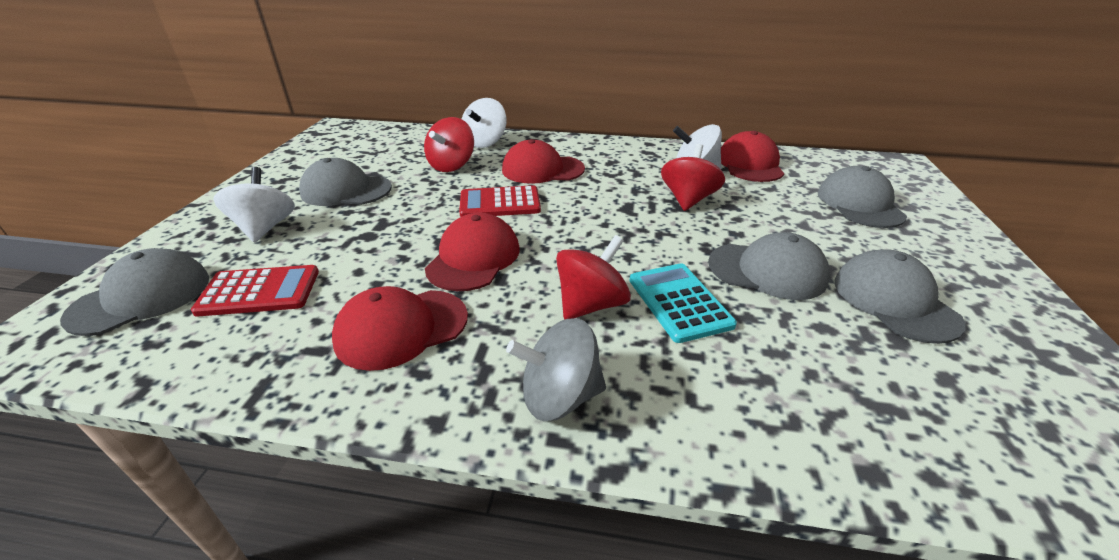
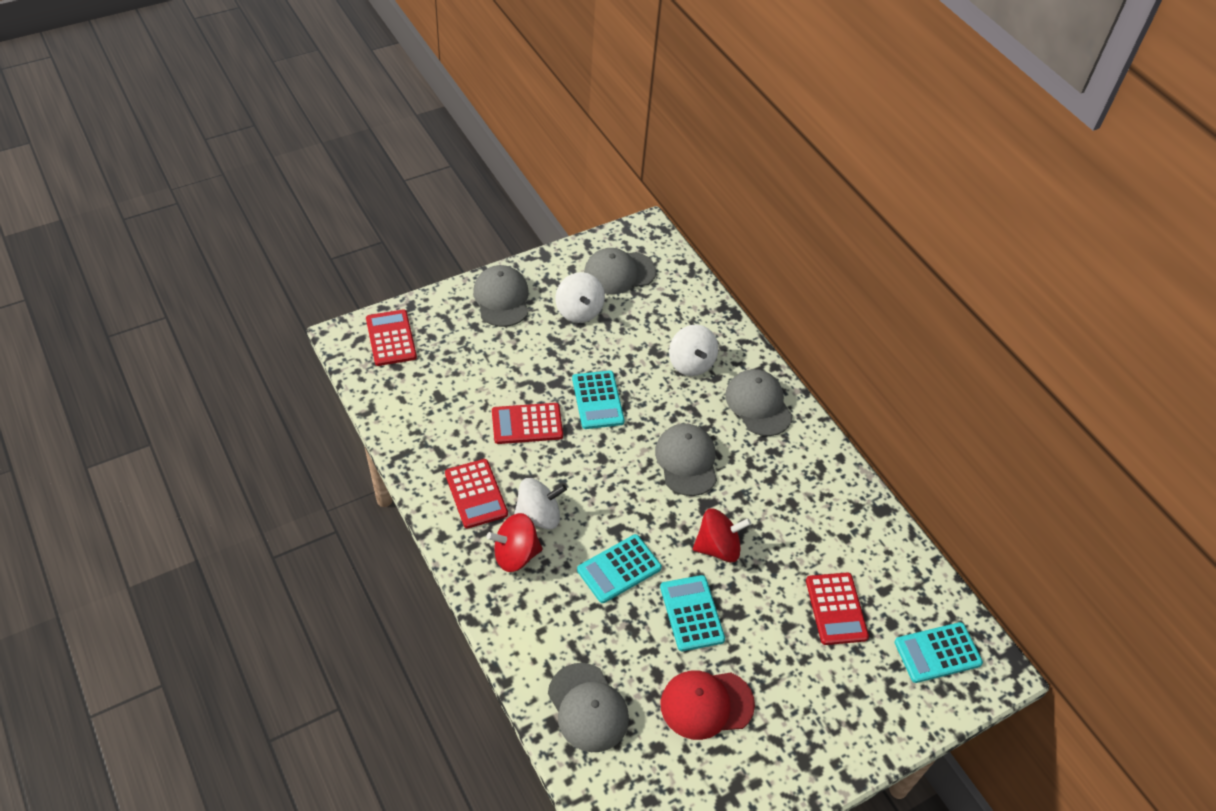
grey spinning top: 1 -> 0
red calculator: 2 -> 4
red cap: 4 -> 1
red spinning top: 3 -> 2
turquoise calculator: 1 -> 4

